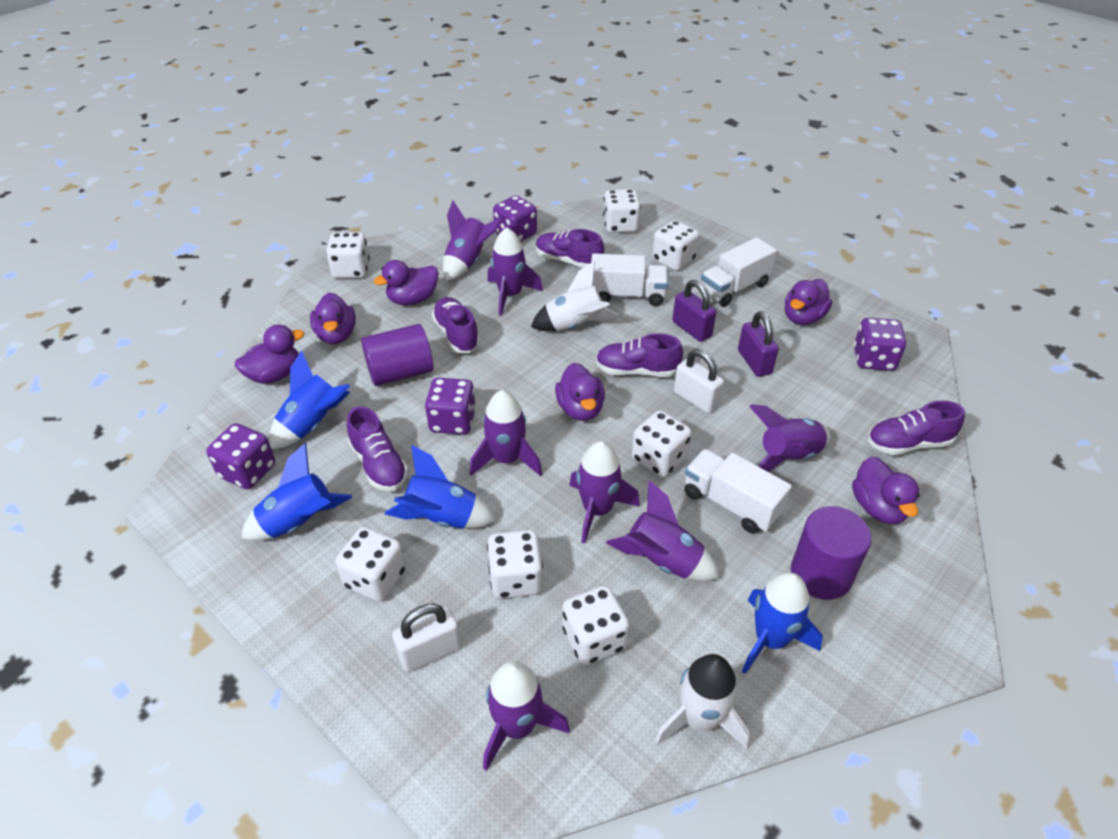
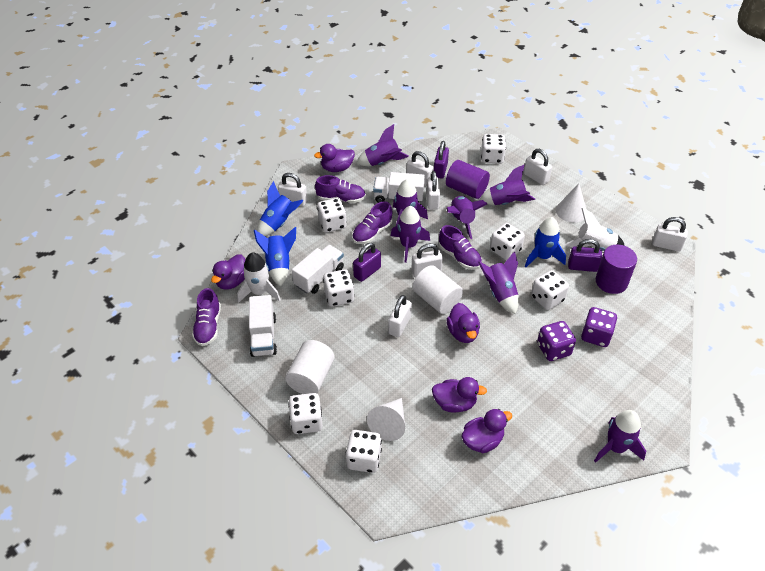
blue rocket: 4 -> 3
purple dice: 4 -> 2
purple duck: 6 -> 5
purple padlock: 2 -> 3
purple shoe: 5 -> 4
white cone: 0 -> 2
white cylinder: 0 -> 2
white padlock: 2 -> 7

